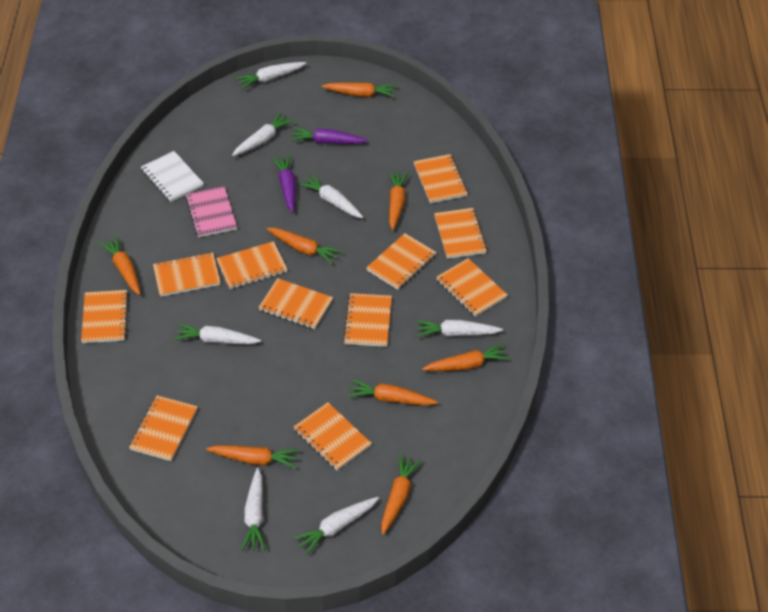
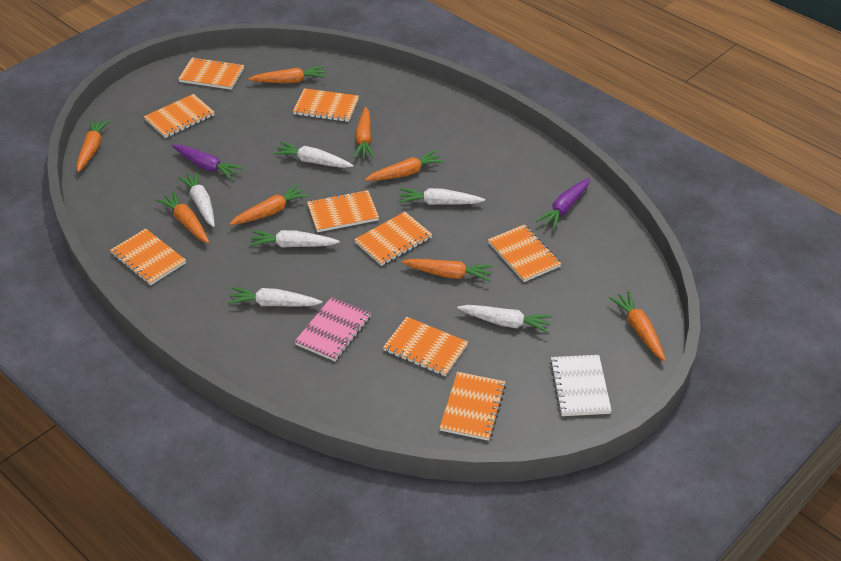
orange notebook: 11 -> 9
white carrot: 7 -> 6

